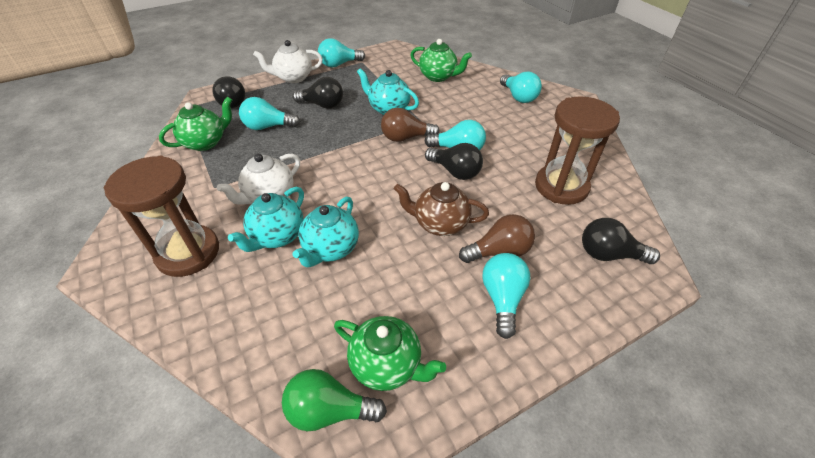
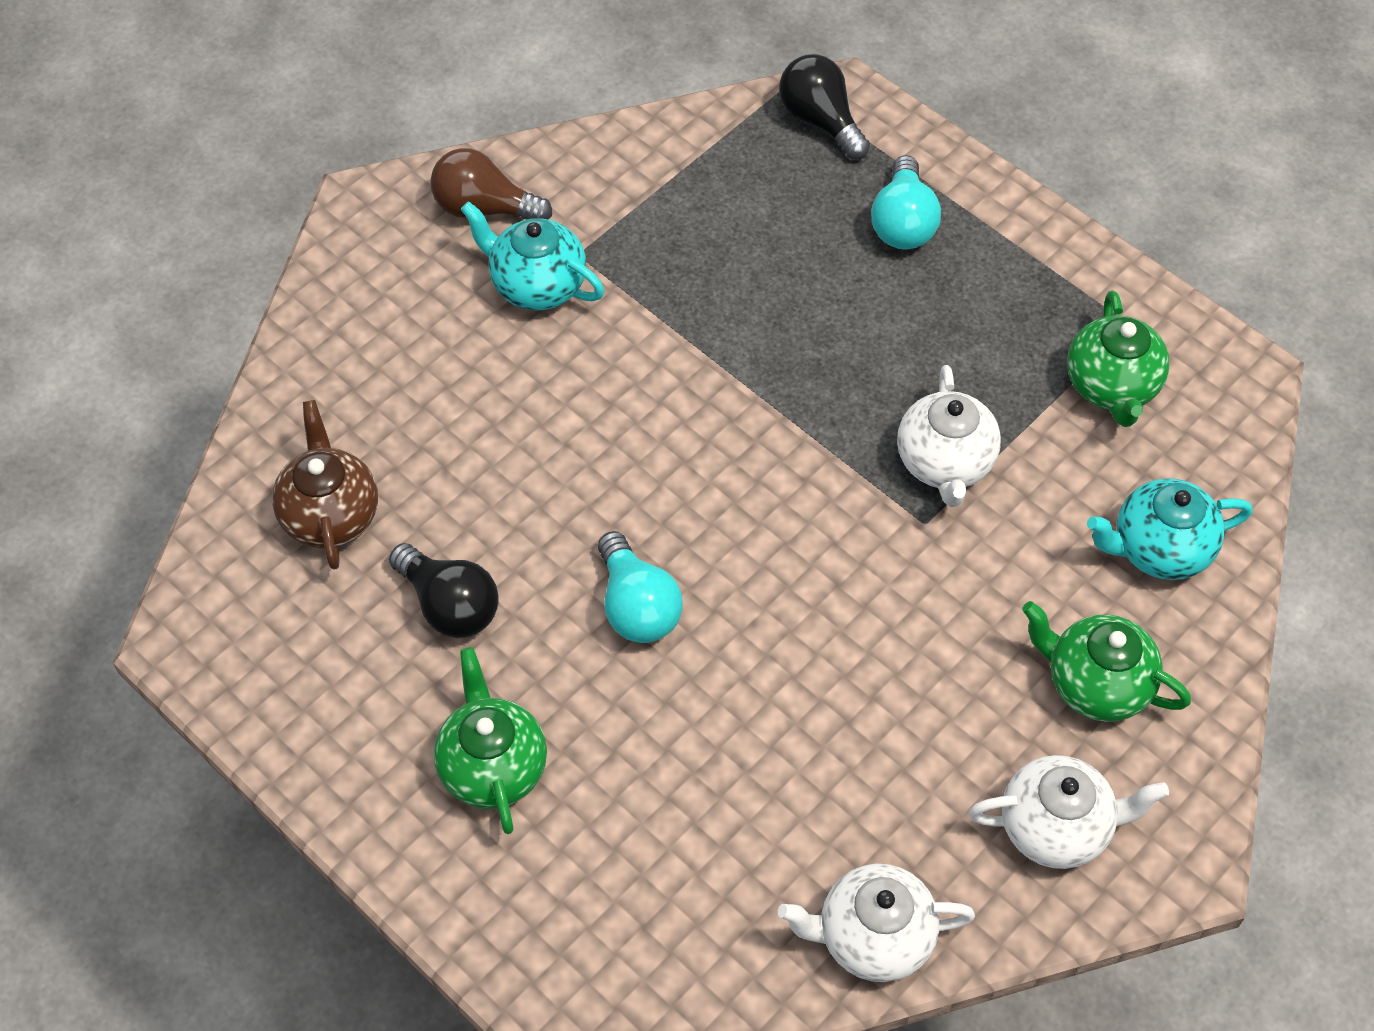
black light bulb: 4 -> 2
brown hourglass: 2 -> 0
brown light bulb: 2 -> 1
green light bulb: 1 -> 0
turquoise light bulb: 5 -> 2
turquoise teapot: 3 -> 2
white teapot: 2 -> 3

